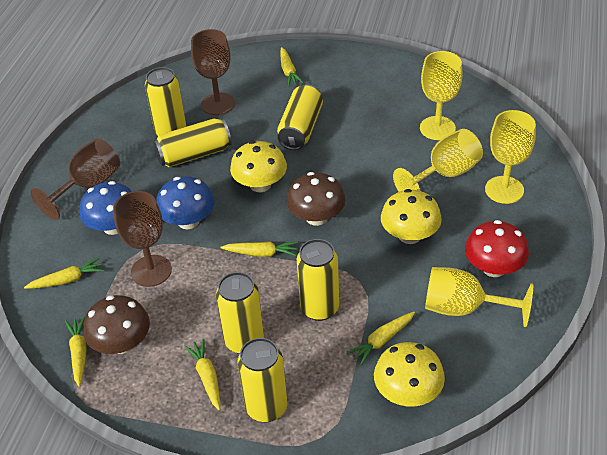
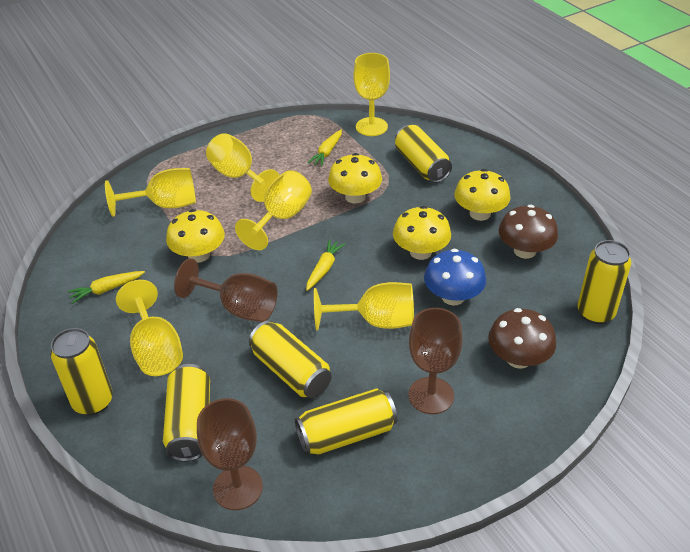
blue mushroom: 2 -> 1
red mushroom: 1 -> 0
yellow carrot: 6 -> 3
yellow goblet: 4 -> 6
yellow mushroom: 3 -> 4

